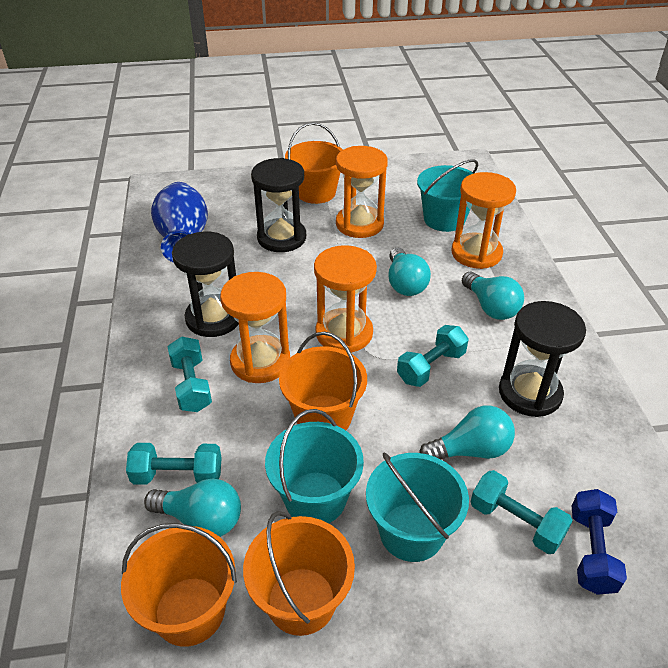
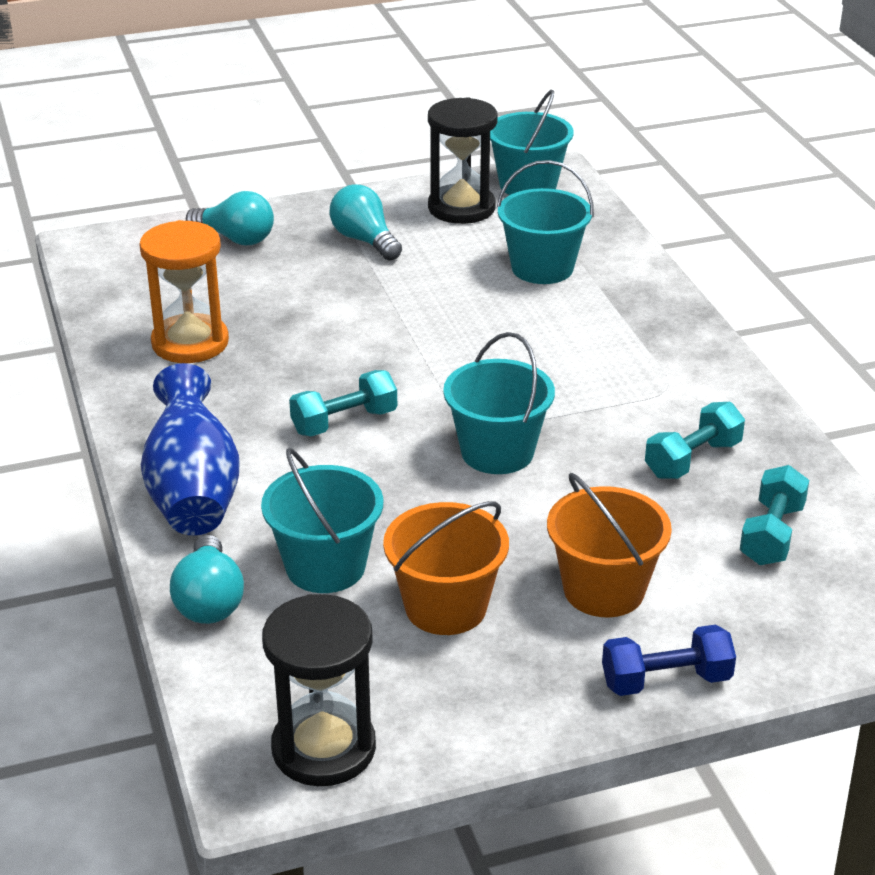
black hourglass: 3 -> 2
orange bucket: 4 -> 2
orange hourglass: 4 -> 1
turquoise bucket: 3 -> 4
turquoise dumbbell: 4 -> 3
turquoise light bulb: 4 -> 3

